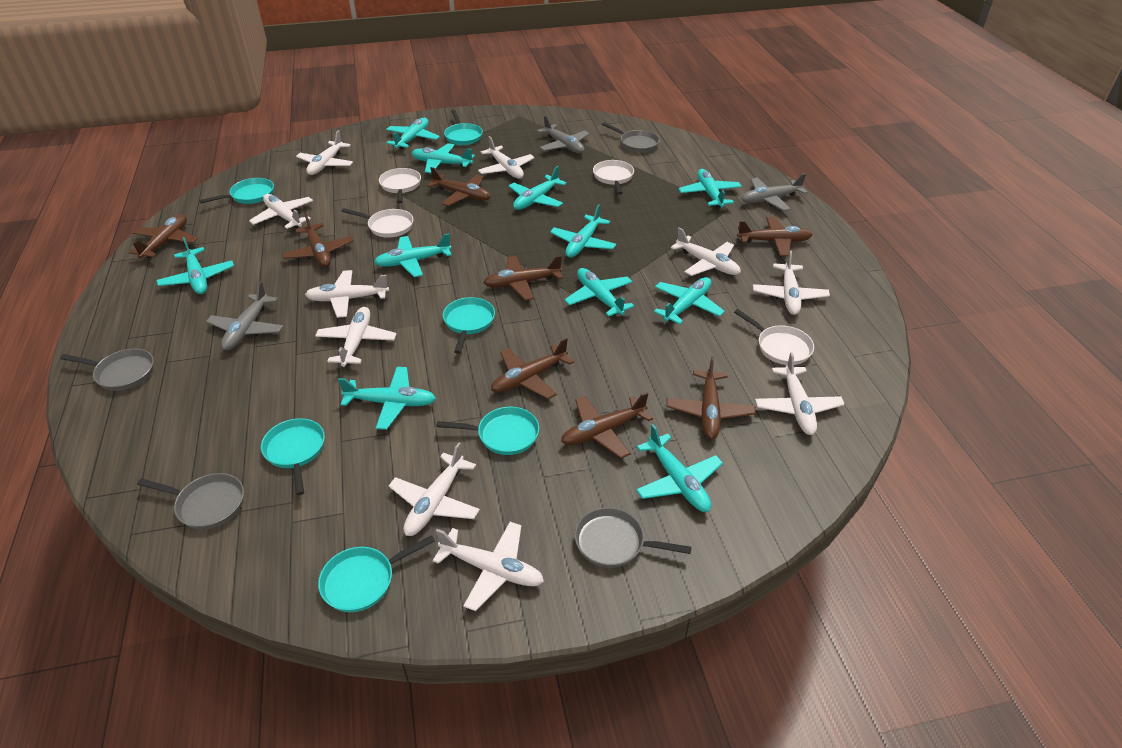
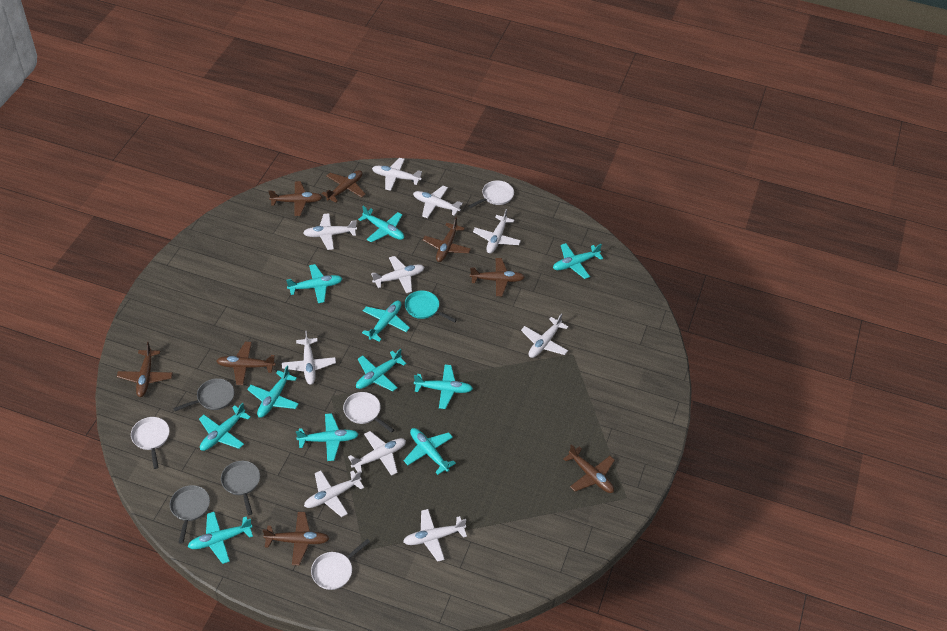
grey pan: 4 -> 3
grey plane: 3 -> 0
turquoise pan: 6 -> 1

